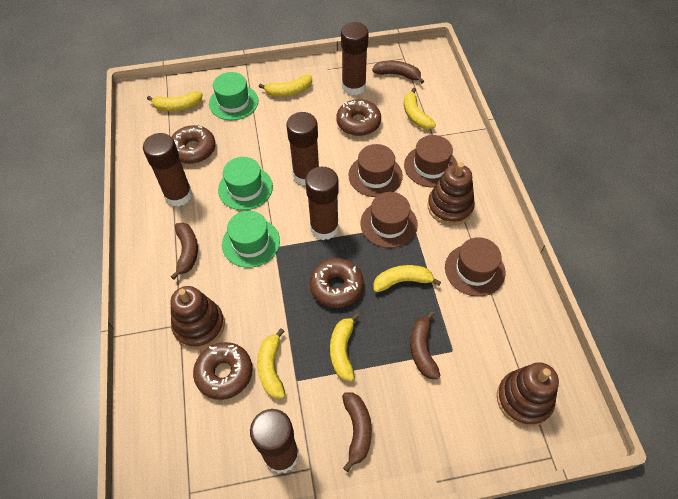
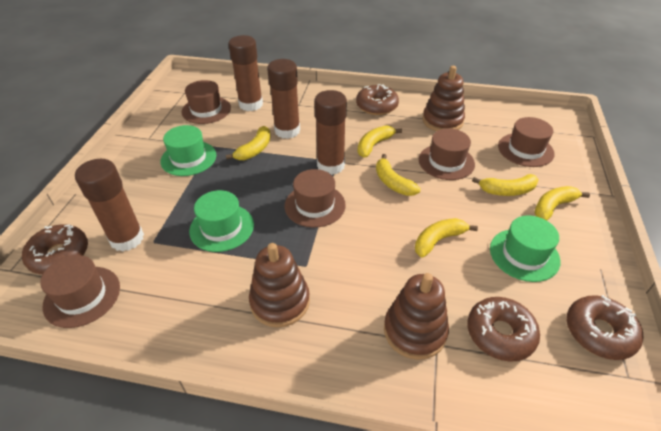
brown banana: 4 -> 0
brown glue stick: 5 -> 4
brown hat: 4 -> 5

